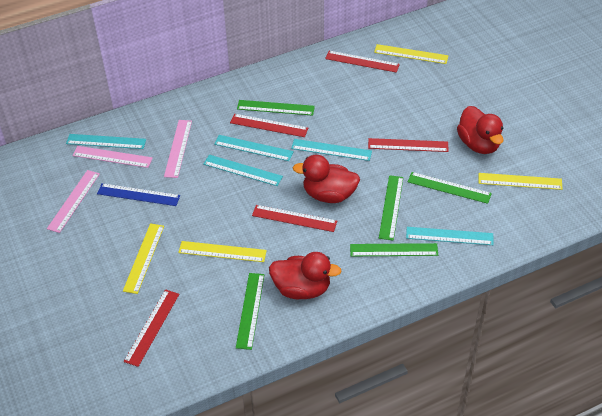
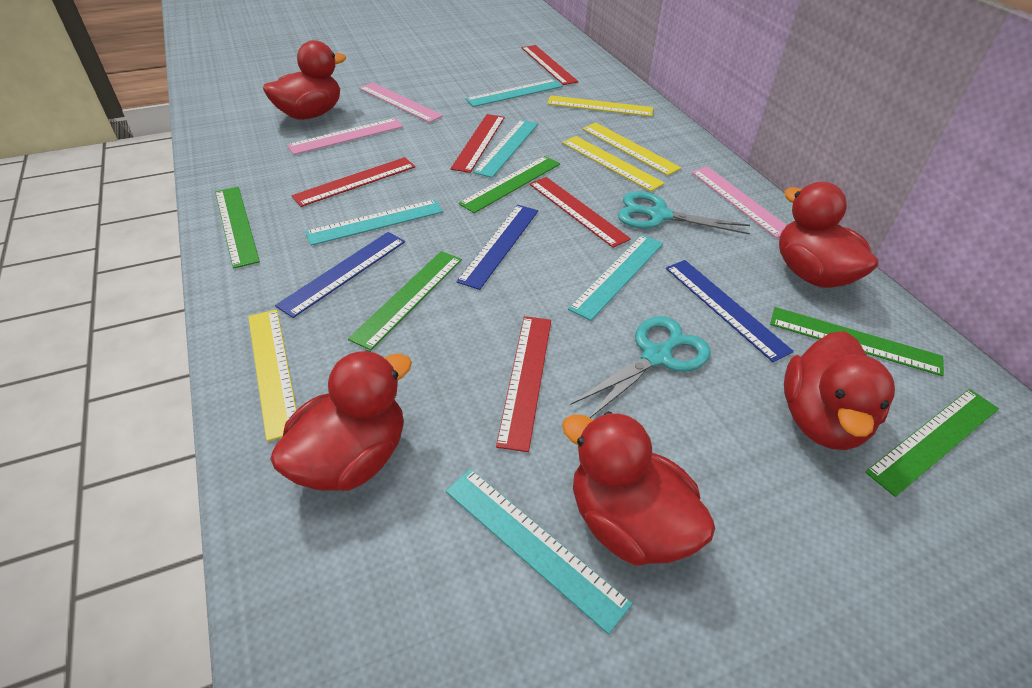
blue ruler: 1 -> 3
red duck: 3 -> 5
turquoise scissors: 0 -> 2

